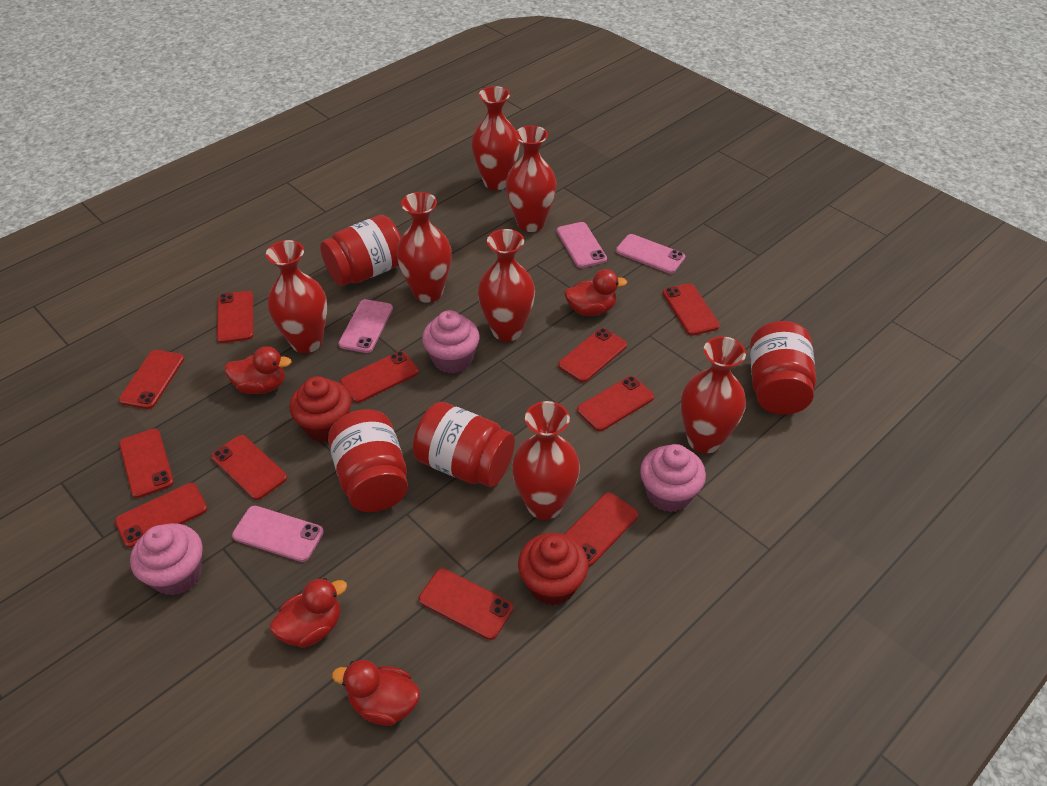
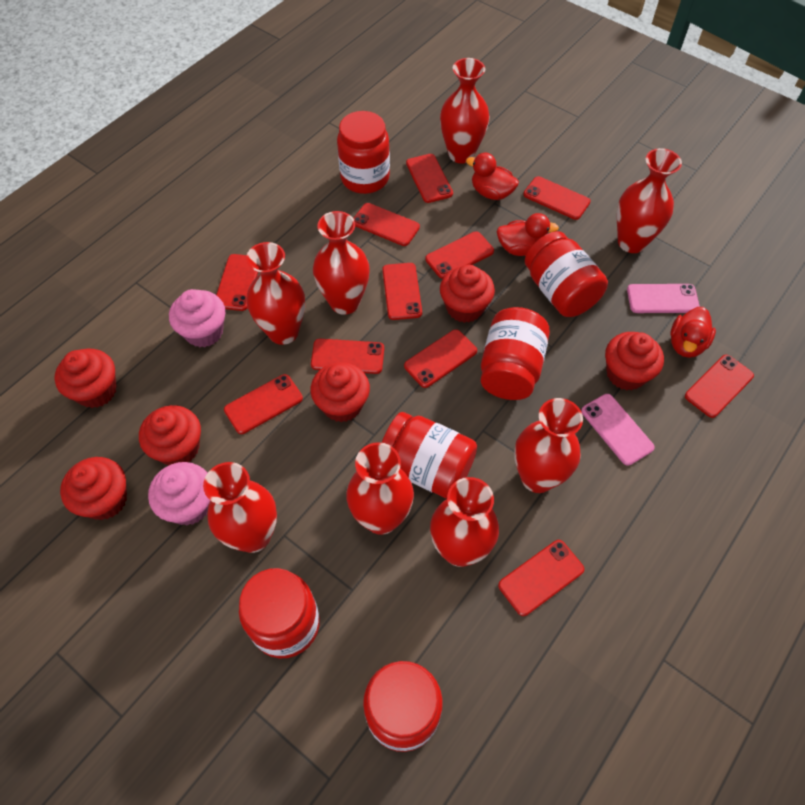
pink cupcake: 3 -> 2
pink phone: 4 -> 2
red cupcake: 2 -> 6
red duck: 4 -> 3
red jar: 4 -> 6
red vase: 7 -> 8

